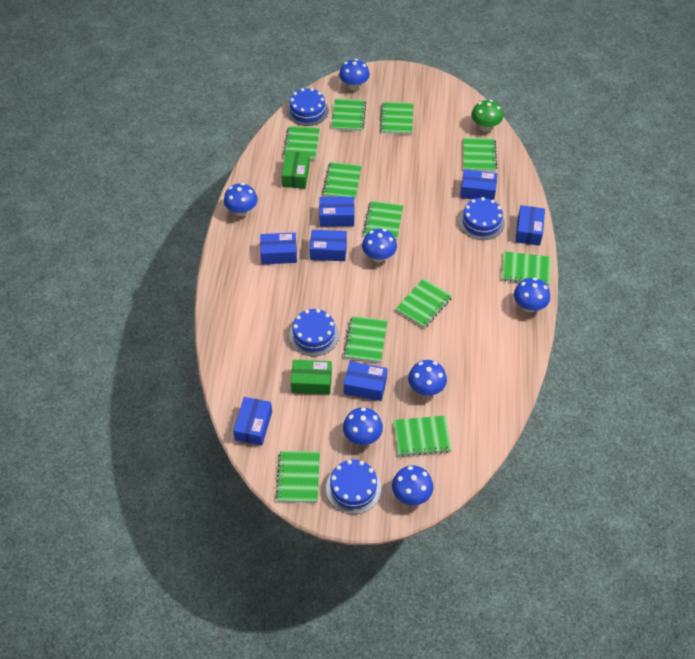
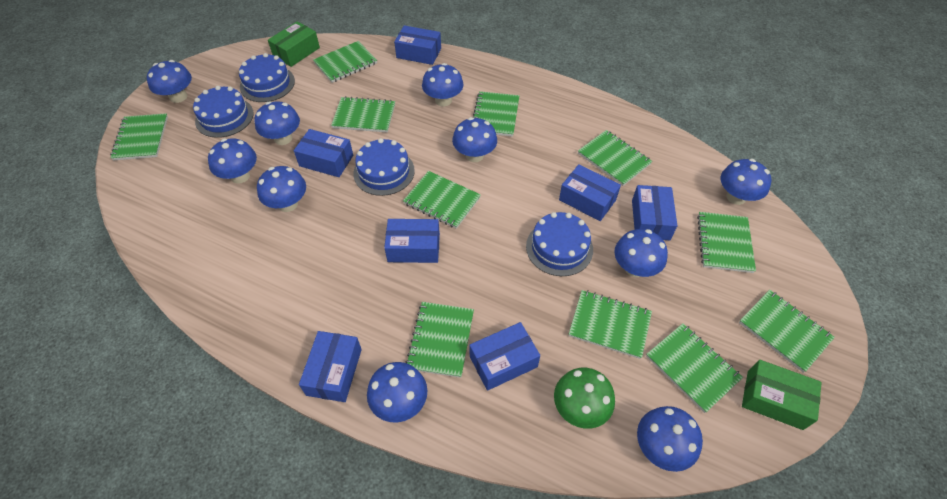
blue mushroom: 7 -> 10

